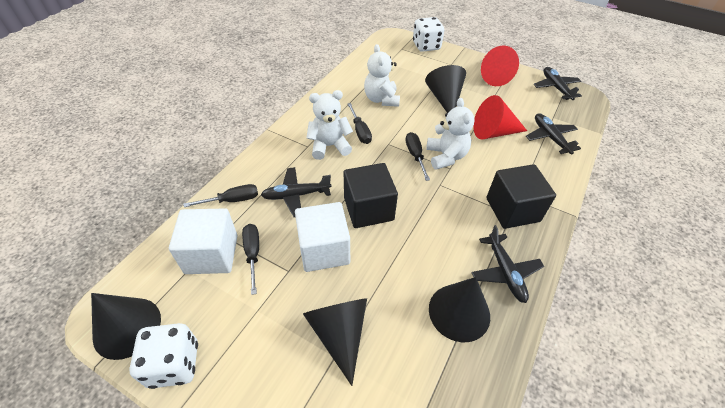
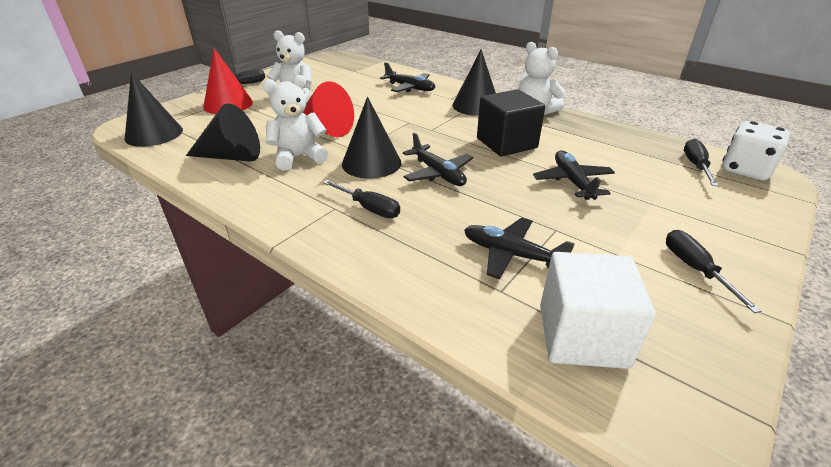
black cube: 2 -> 1
white cube: 2 -> 1
white dice: 2 -> 1

